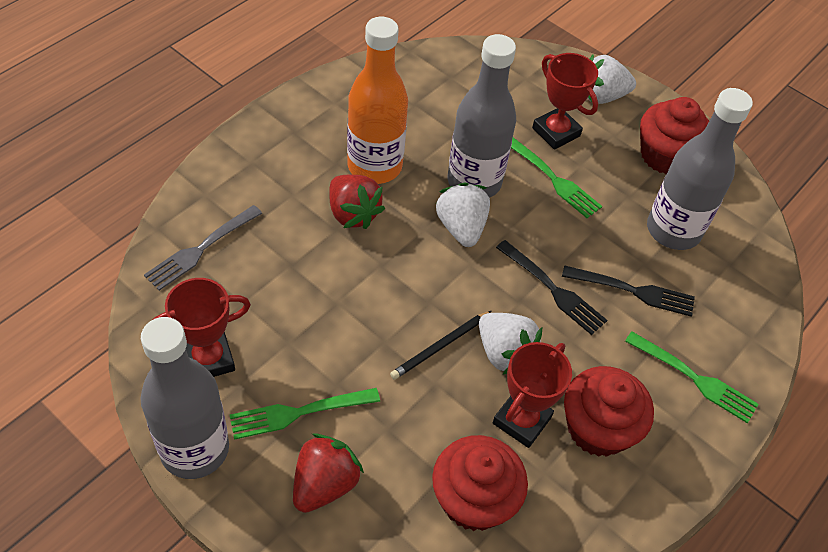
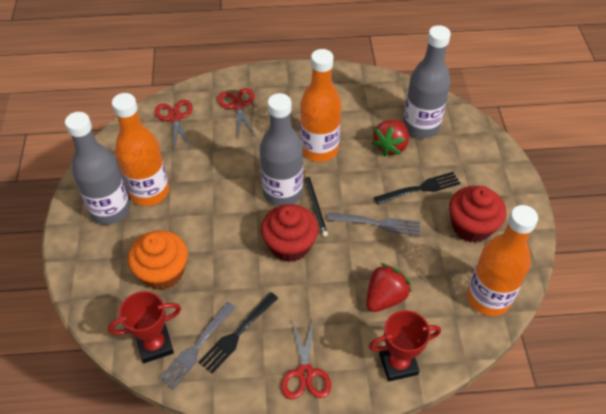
green fork: 3 -> 0
grey fork: 1 -> 2
orange bottle: 1 -> 3
orange cupcake: 0 -> 1
red cupcake: 3 -> 2
red scissors: 0 -> 3
red trophy: 3 -> 2
white strawberry: 3 -> 0

